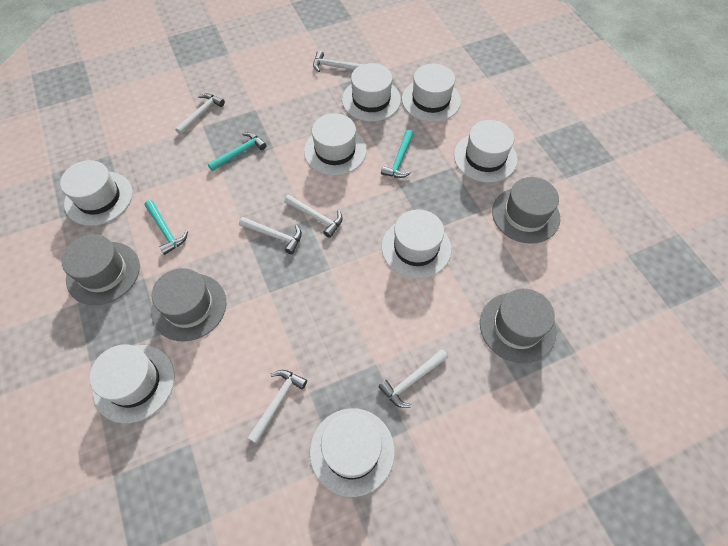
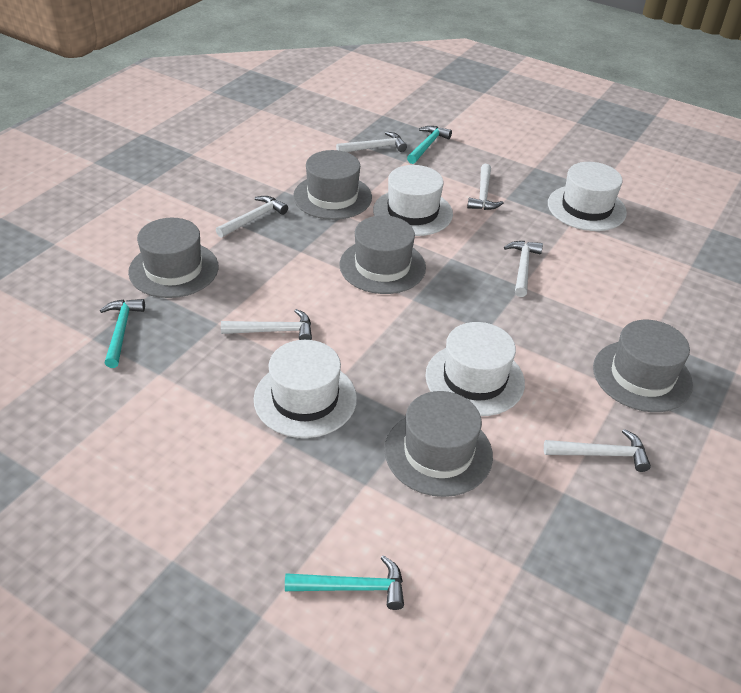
grey hat: 4 -> 5
white hat: 8 -> 4

